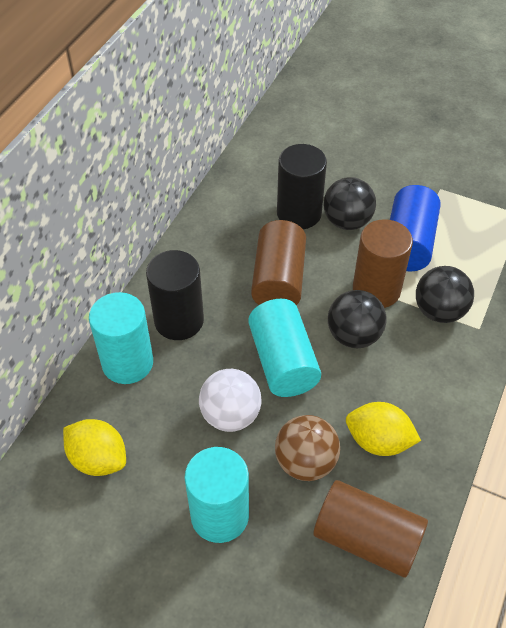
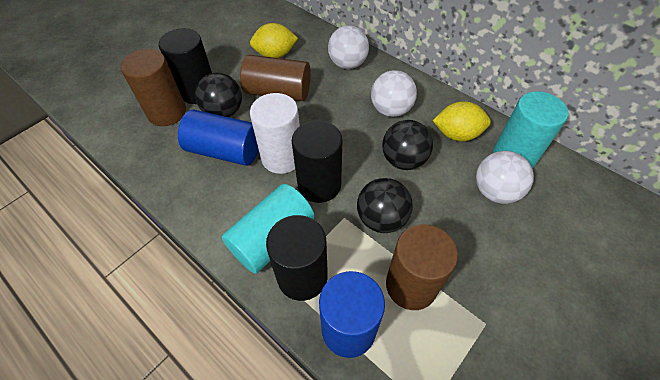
black cylinder: 2 -> 3
blue cylinder: 1 -> 2
brown ball: 1 -> 0
turquoise cylinder: 3 -> 2
white ball: 1 -> 3
white cylinder: 0 -> 1

